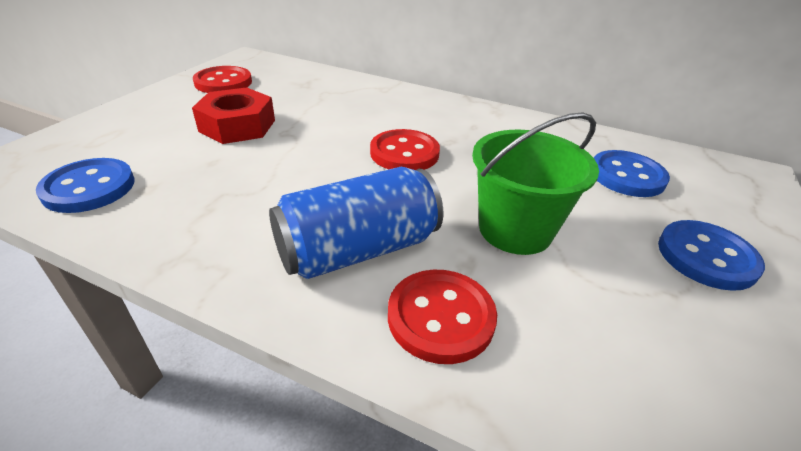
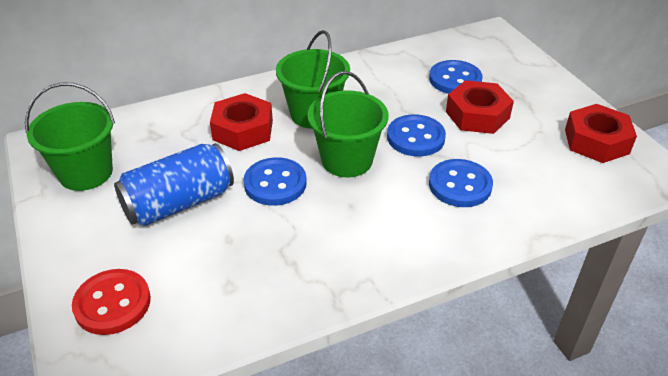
blue button: 3 -> 4
green bucket: 1 -> 3
red button: 3 -> 1
red nut: 1 -> 3

